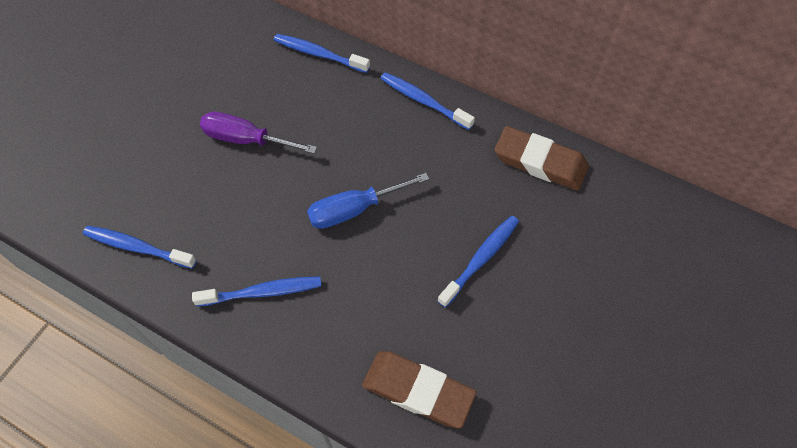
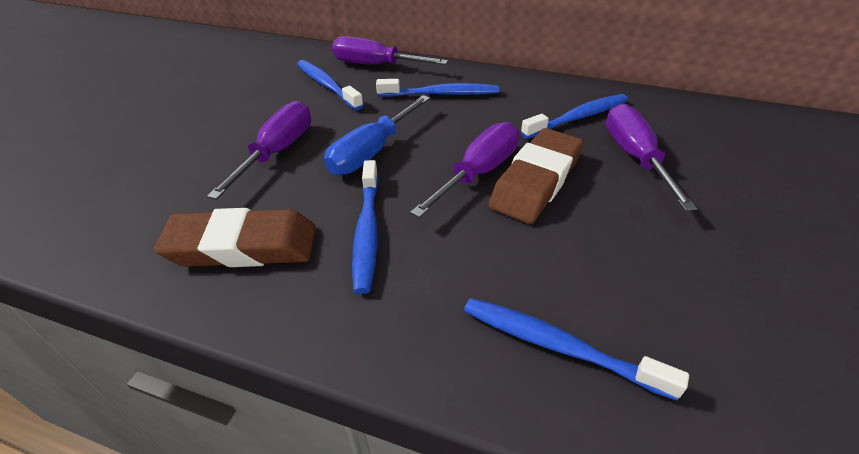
purple screwdriver: 1 -> 4

